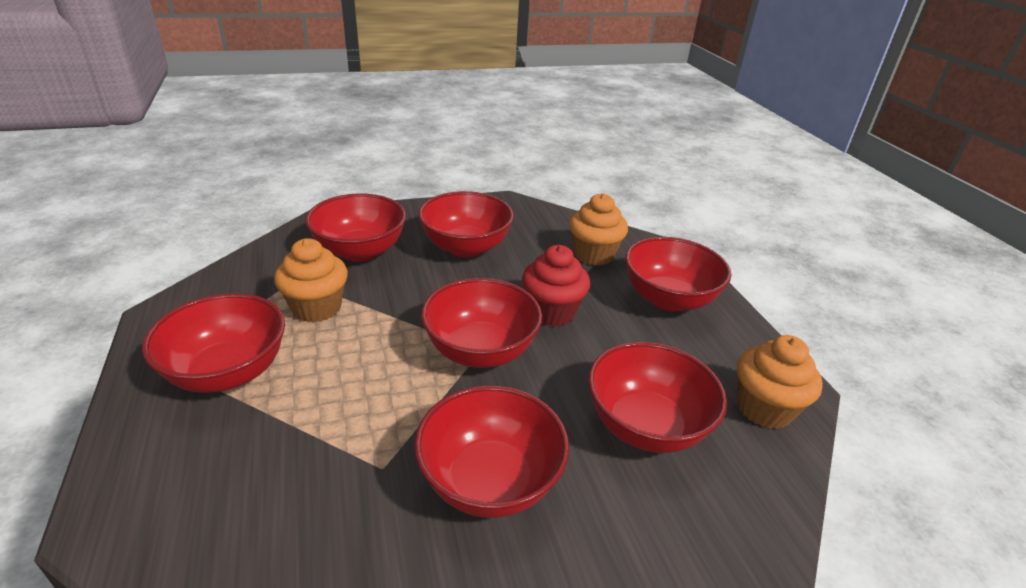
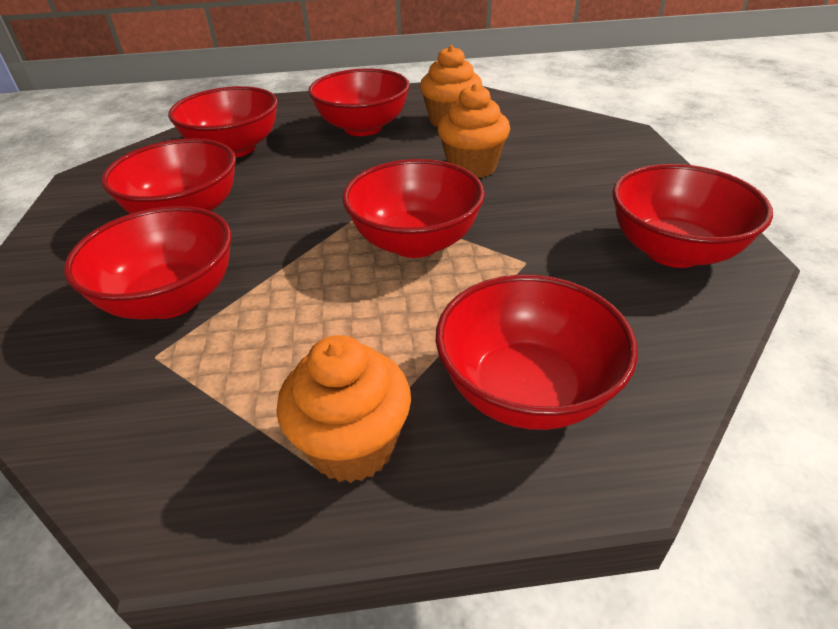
red cupcake: 1 -> 0

